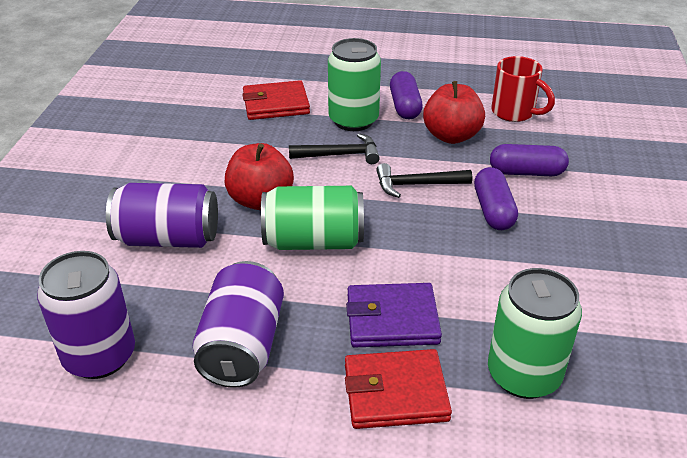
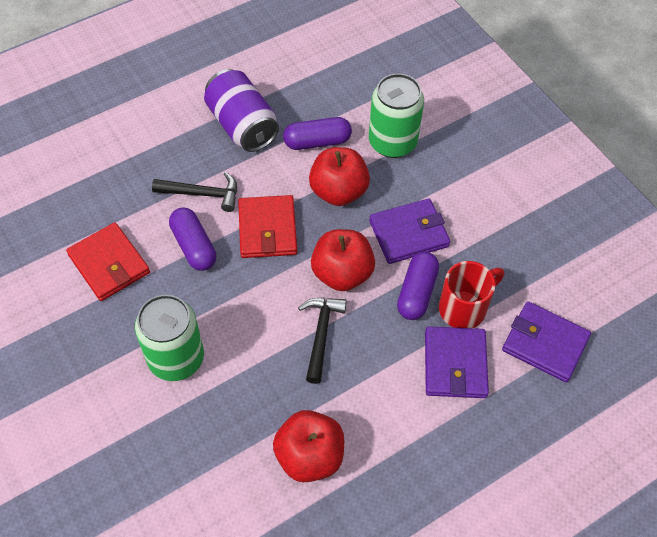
green can: 3 -> 2
purple can: 3 -> 1
purple wallet: 1 -> 3
red apple: 2 -> 3

